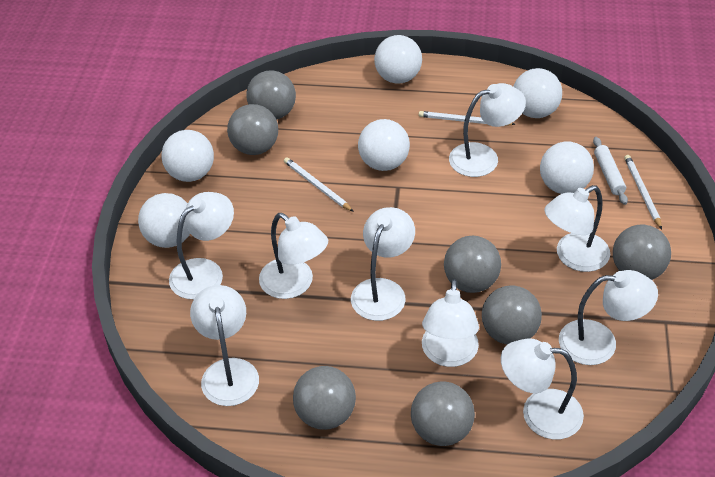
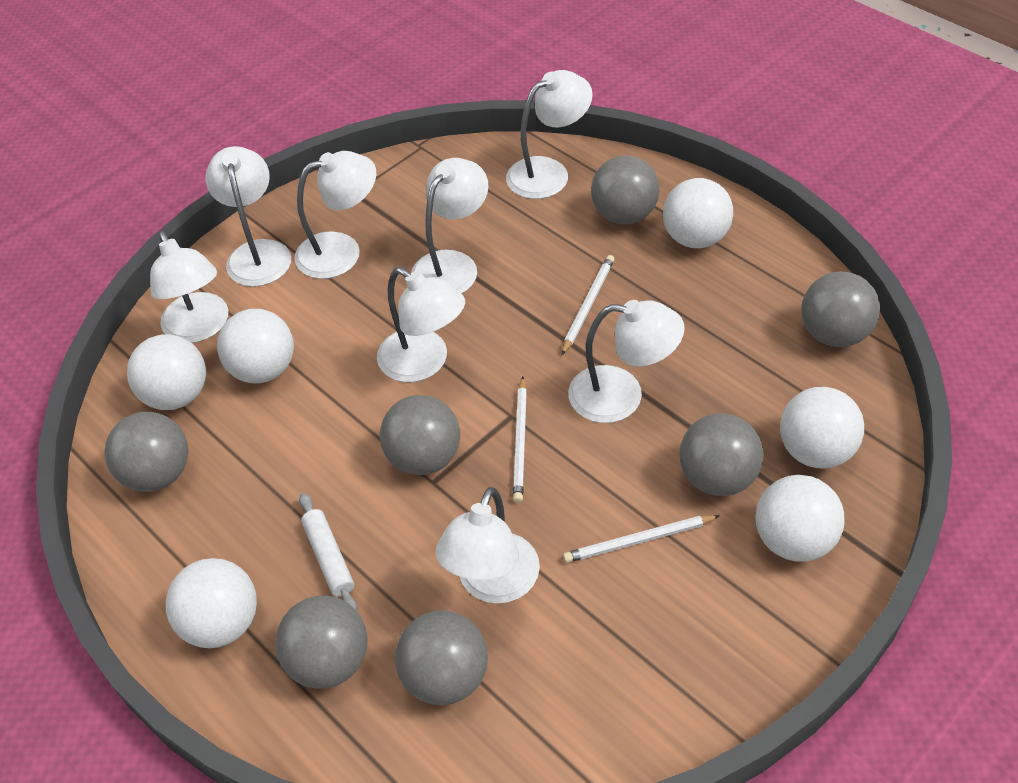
white lamp: 9 -> 8

